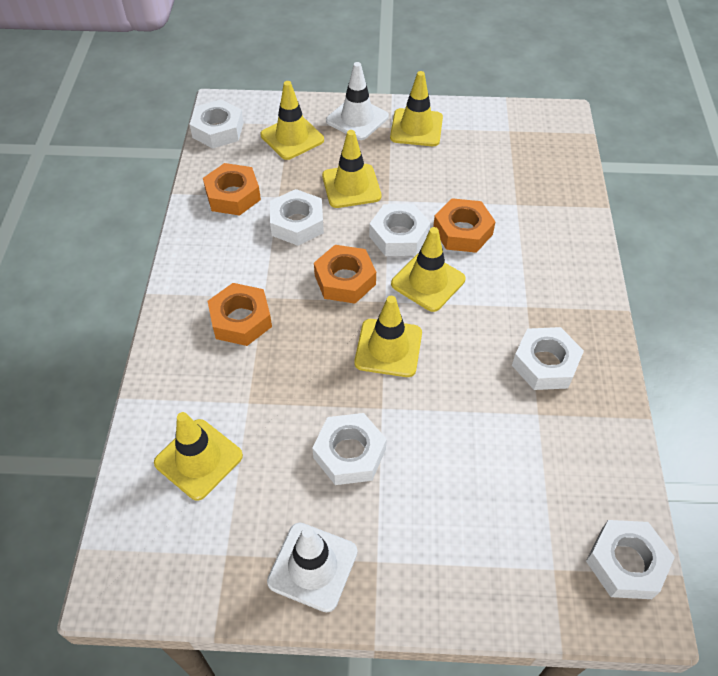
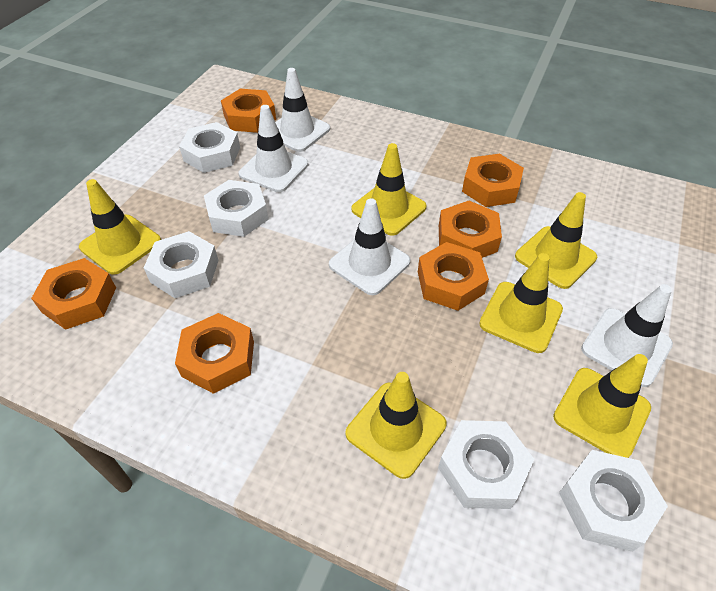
orange nut: 4 -> 6
white nut: 6 -> 5
white traffic cone: 2 -> 4

